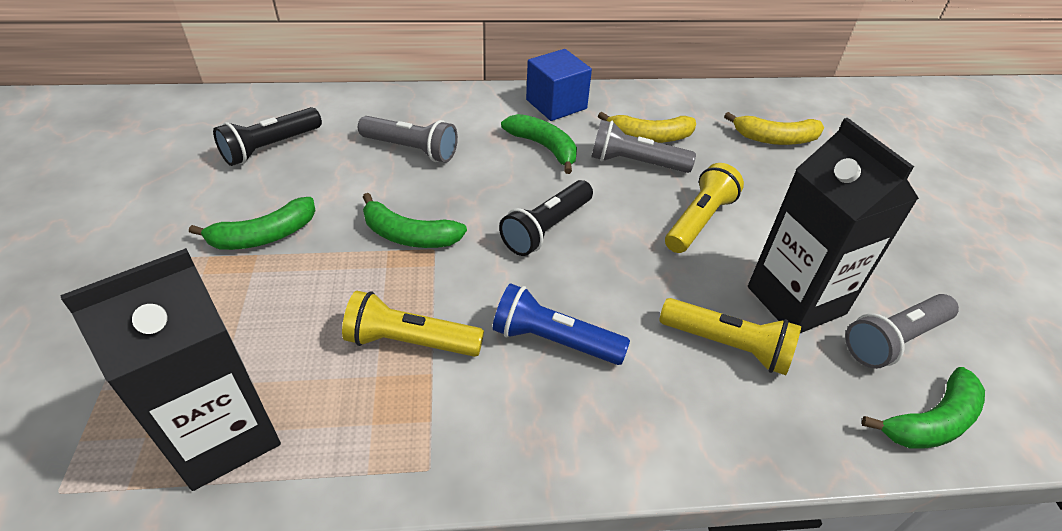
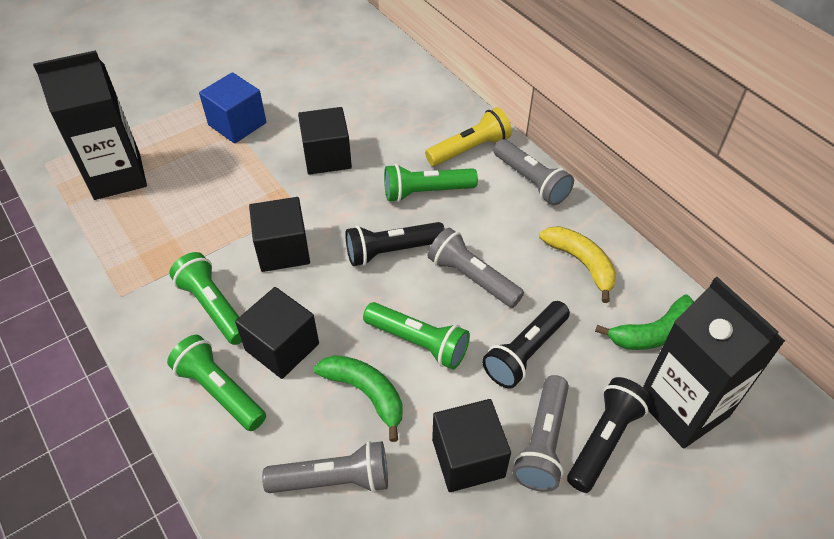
black cube: 0 -> 4
black flashlight: 2 -> 3
blue flashlight: 1 -> 0
green banana: 4 -> 2
green flashlight: 0 -> 4
grey flashlight: 3 -> 4
yellow banana: 2 -> 1
yellow flashlight: 3 -> 1

